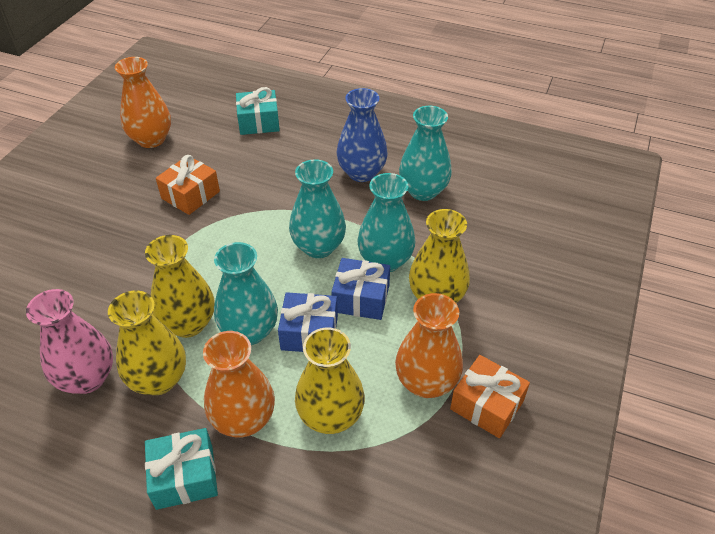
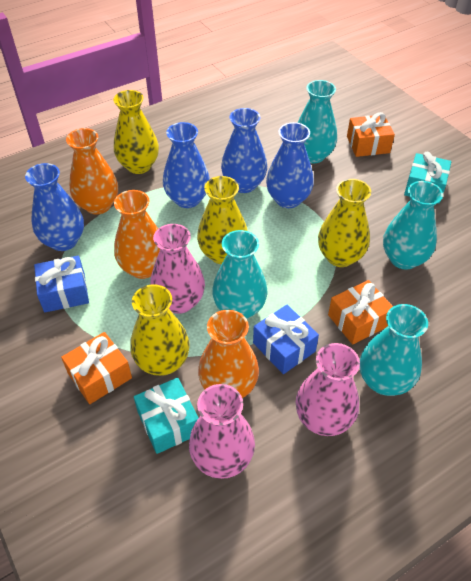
blue vase: 1 -> 4
orange gift: 2 -> 3
pink vase: 1 -> 3

